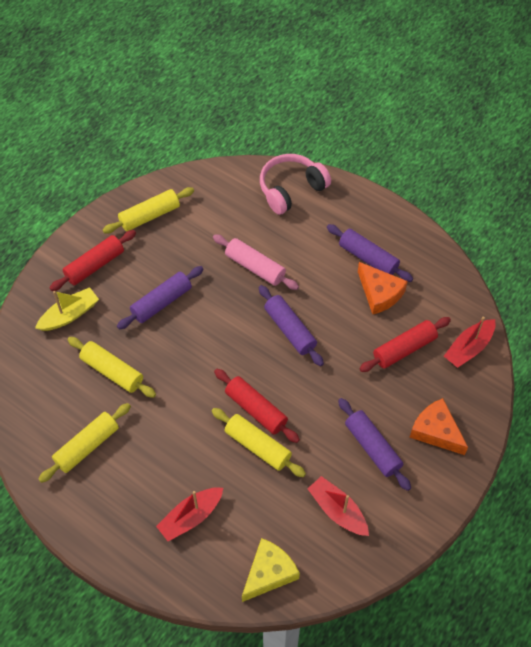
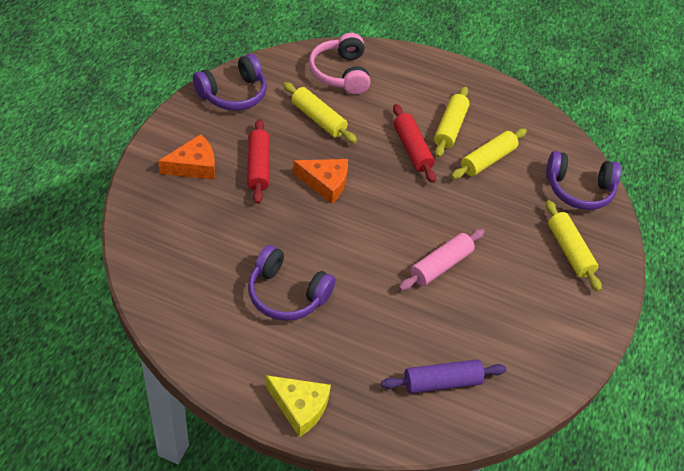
purple headphones: 0 -> 3
purple rolling pin: 4 -> 1
red boat: 3 -> 0
red rolling pin: 3 -> 2
yellow boat: 1 -> 0

